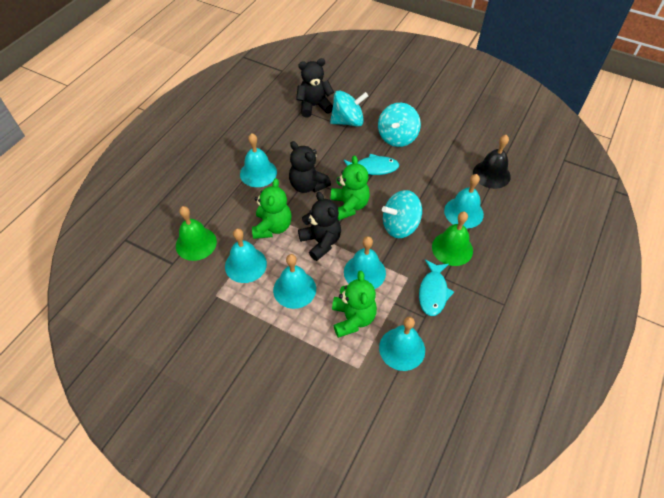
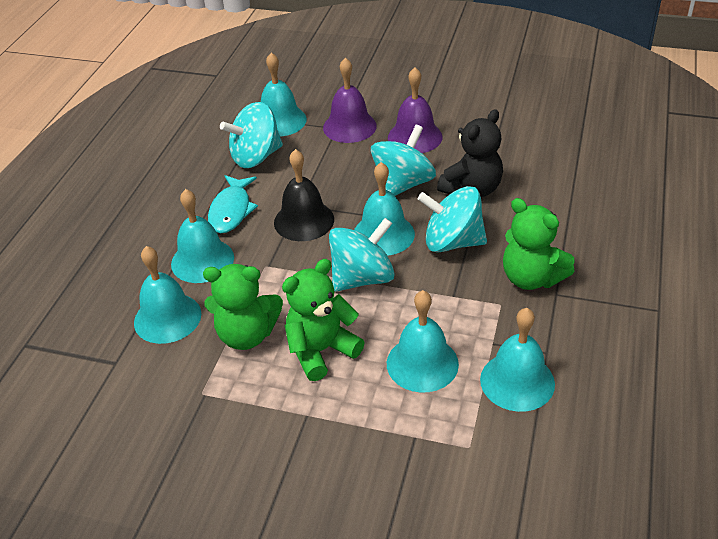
black teddy bear: 3 -> 1
green bell: 2 -> 0
purple bell: 0 -> 2
turquoise fish: 2 -> 1
turquoise spinning top: 3 -> 4

